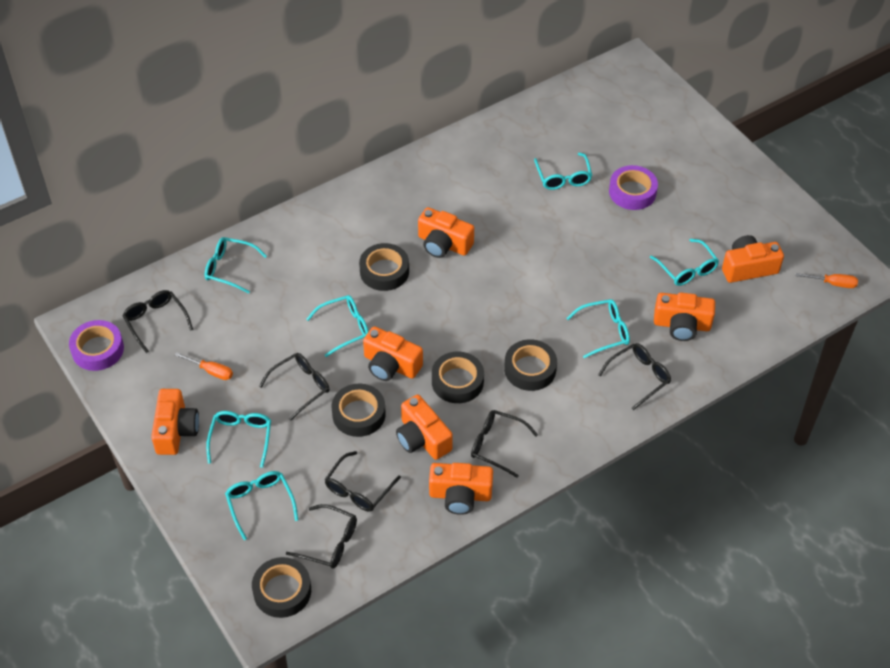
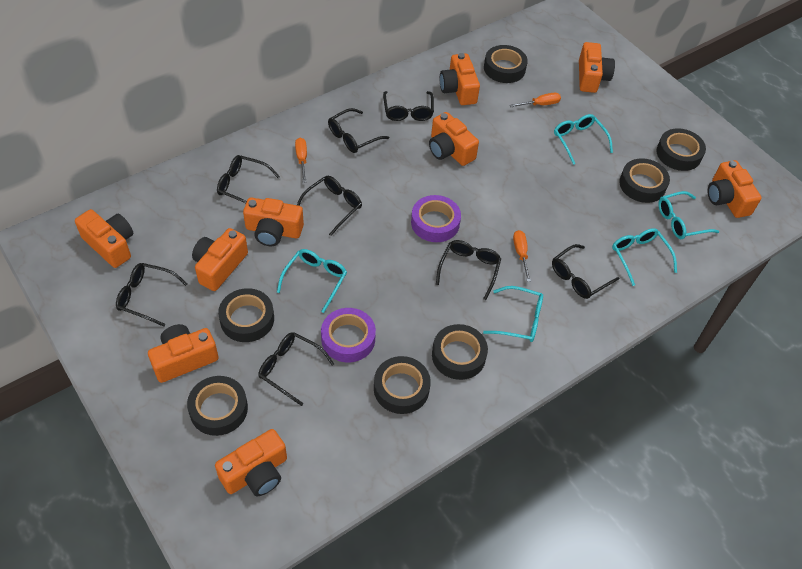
black glasses: 6 -> 8
black tape: 5 -> 7
orange camera: 7 -> 9
orange screwdriver: 2 -> 3
turquoise glasses: 7 -> 5

